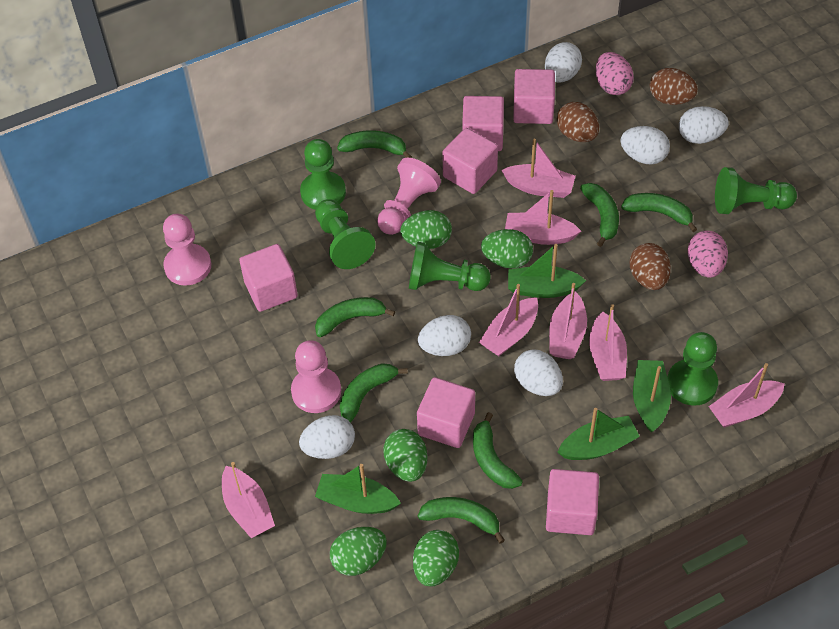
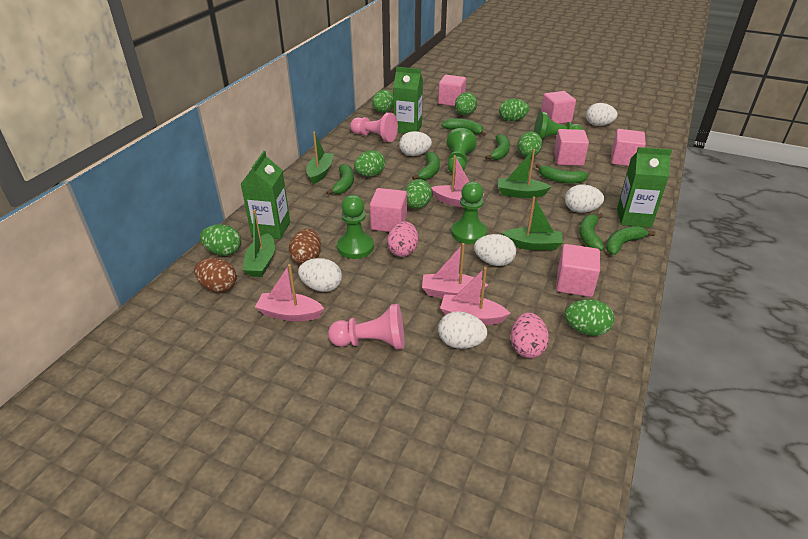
brown egg: 3 -> 2
green carton: 0 -> 3
green egg: 5 -> 8
green pawn: 5 -> 4
pink boat: 7 -> 4
pink pawn: 3 -> 2

